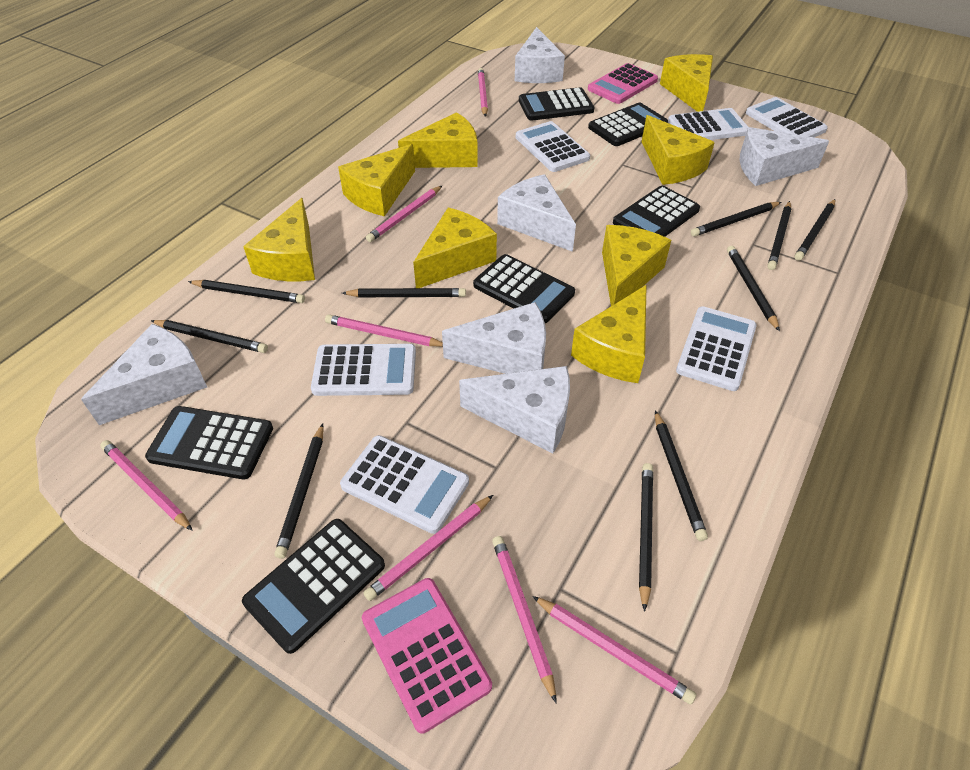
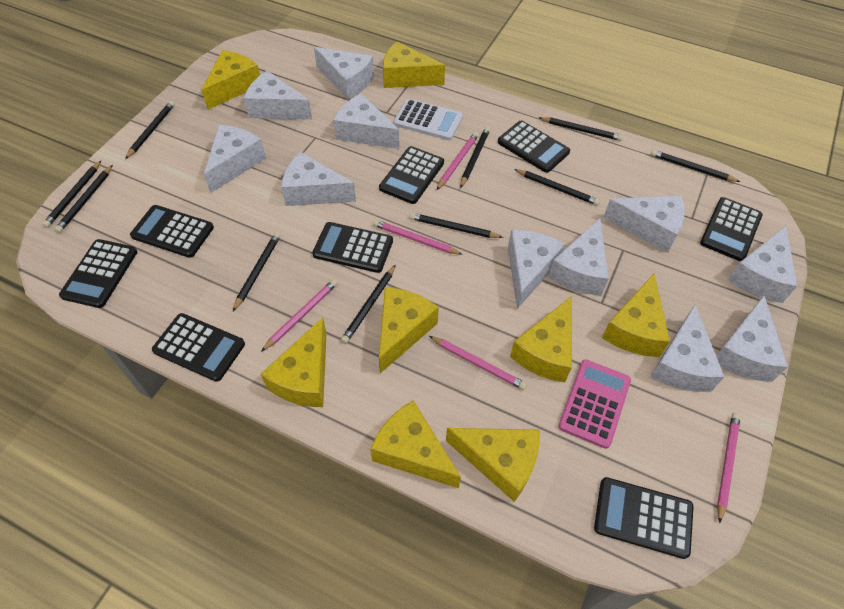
black calculator: 6 -> 8
pink calculator: 2 -> 1
pink pencil: 7 -> 5
white calculator: 6 -> 1
white cheese: 6 -> 11

